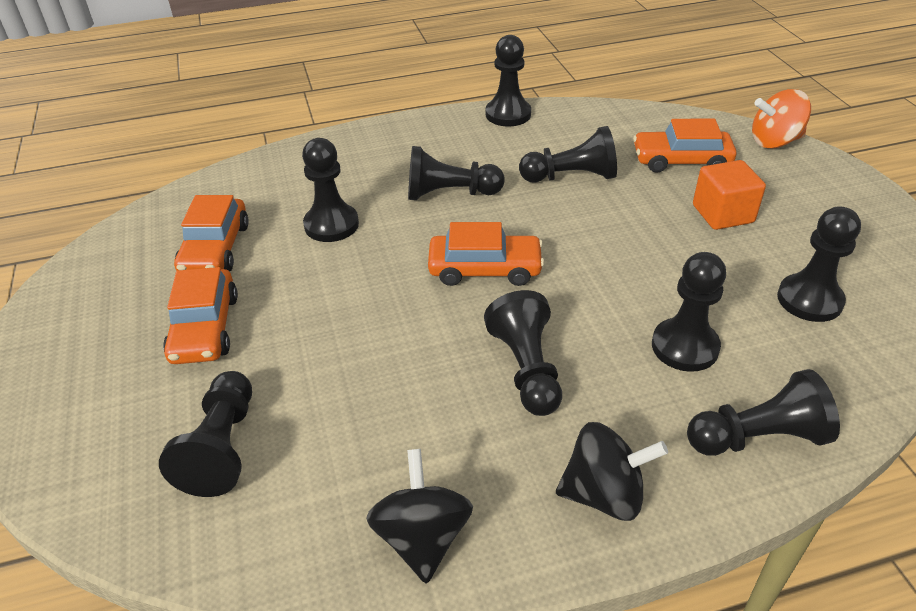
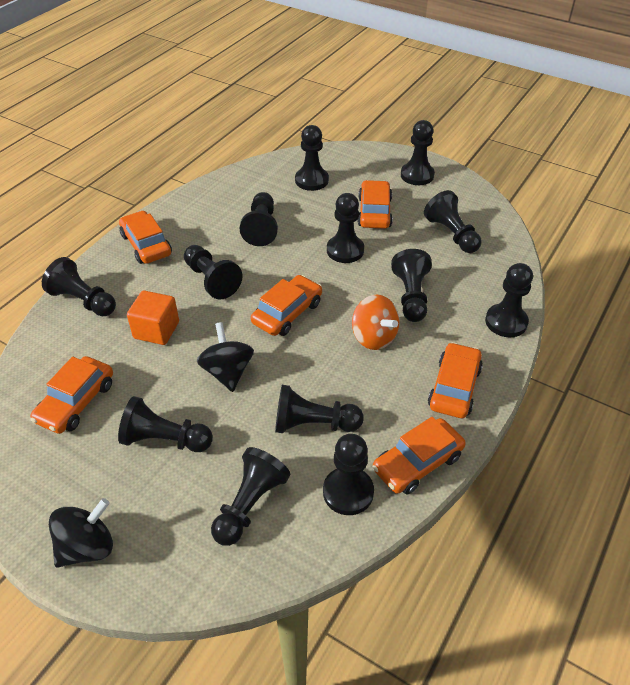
black pawn: 9 -> 13
orange car: 4 -> 6

